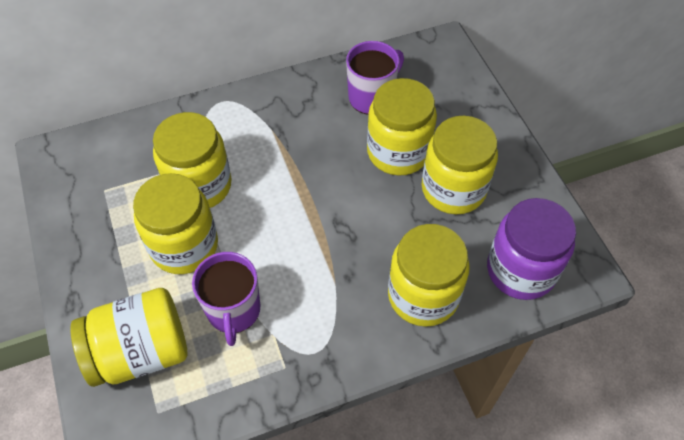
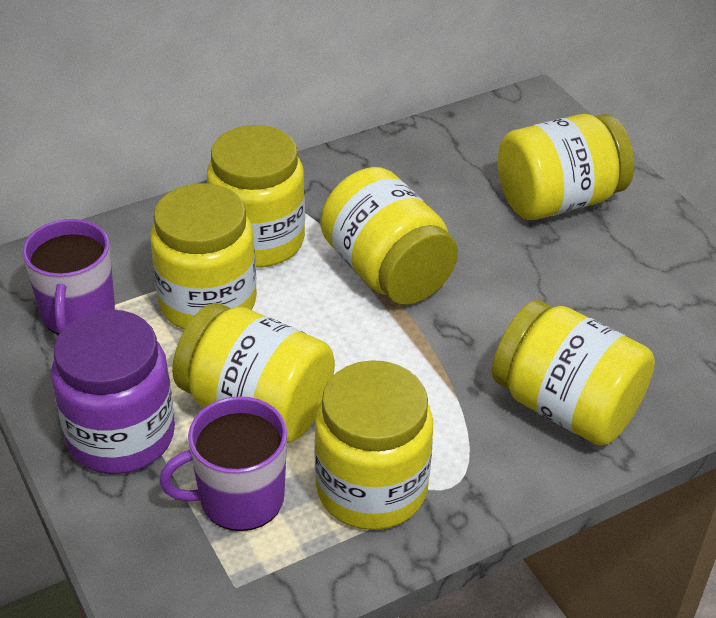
yellow jar: 6 -> 7

